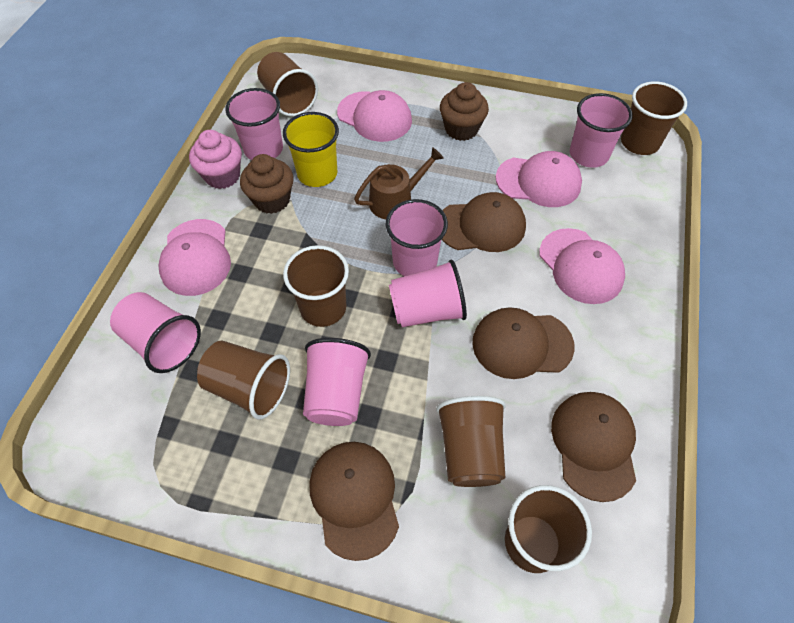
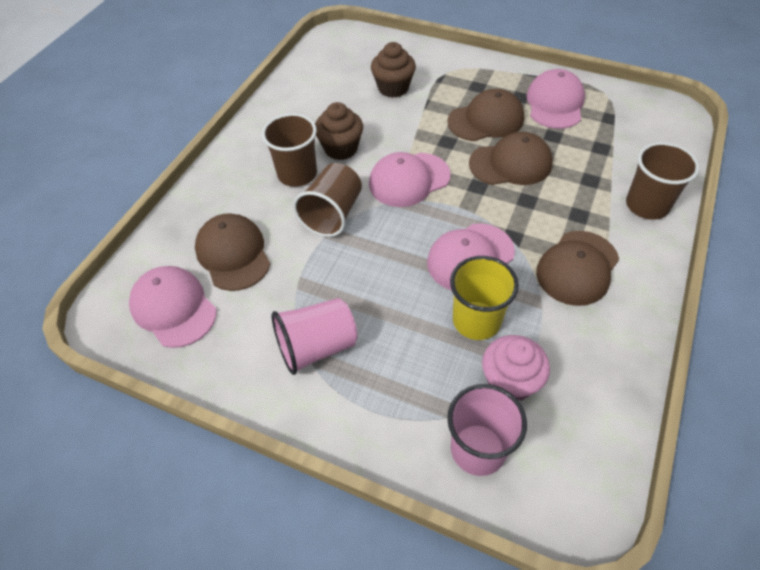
brown cup: 6 -> 3
brown watering can: 1 -> 0
pink cup: 6 -> 2

